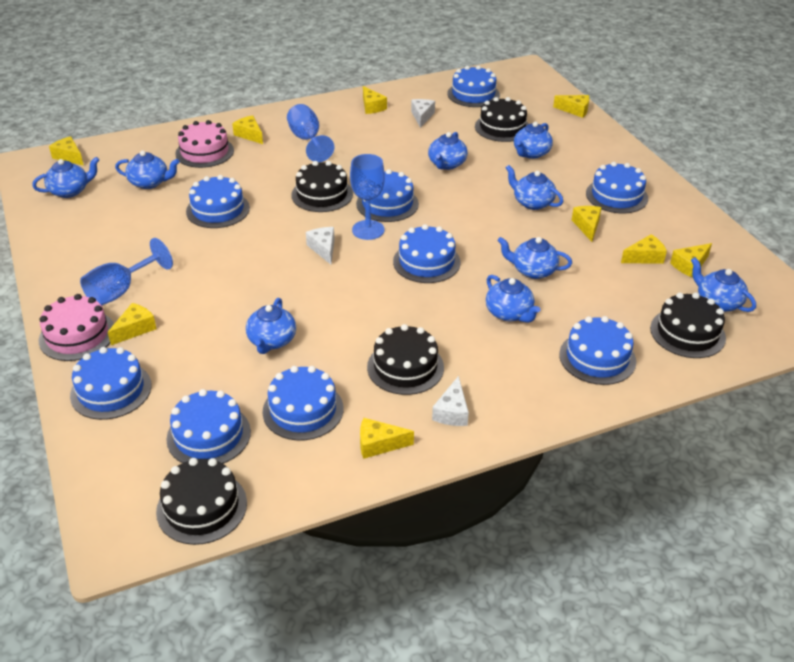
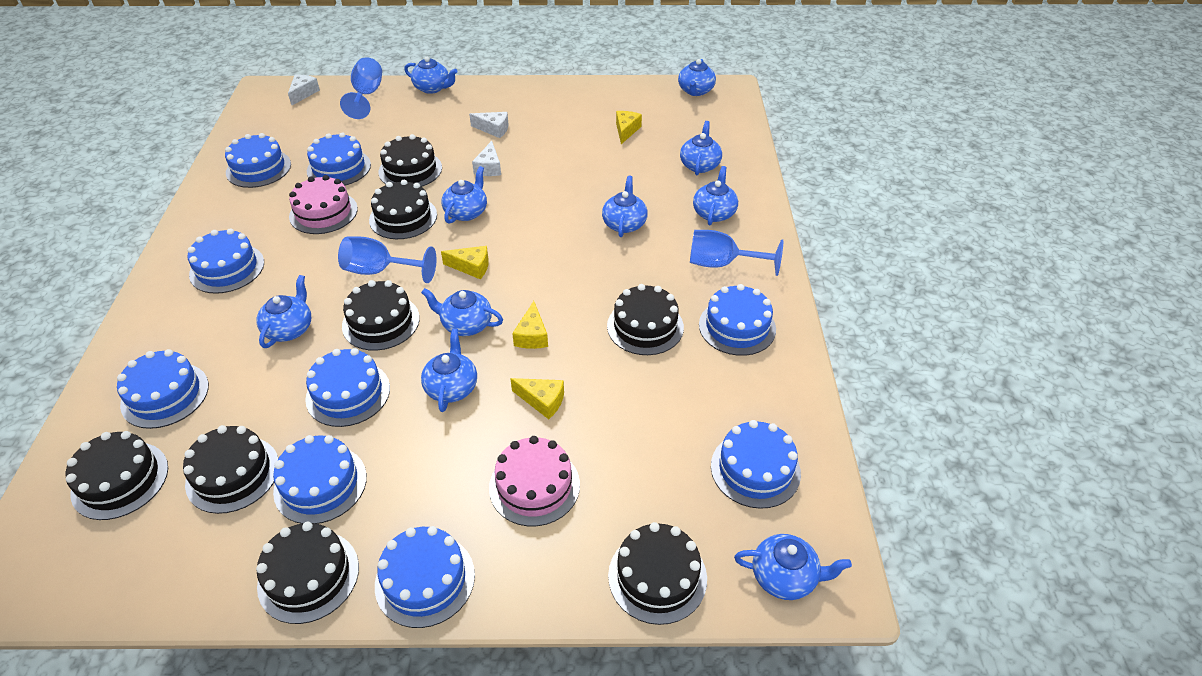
black cake: 5 -> 8
blue teapot: 9 -> 10
yellow cheese: 9 -> 4

